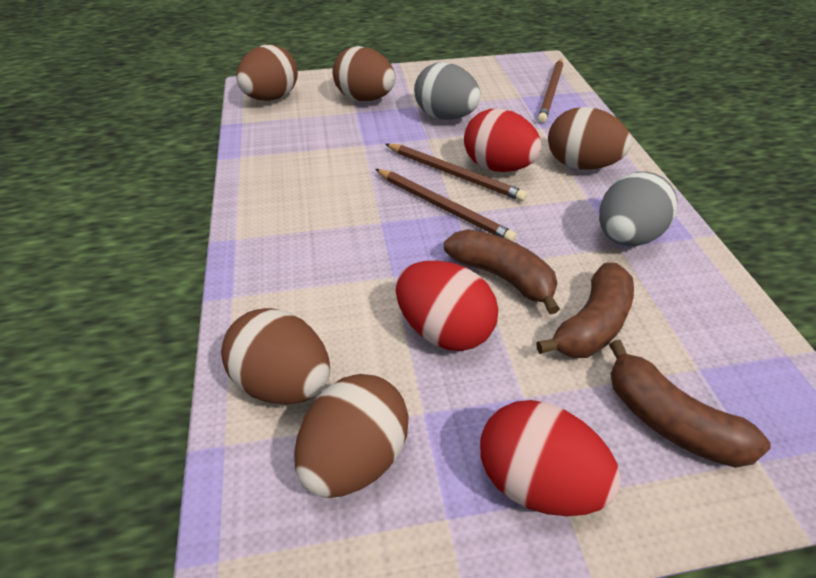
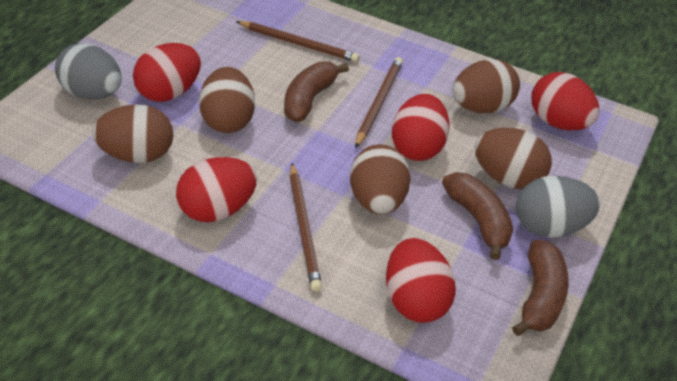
red egg: 3 -> 5

